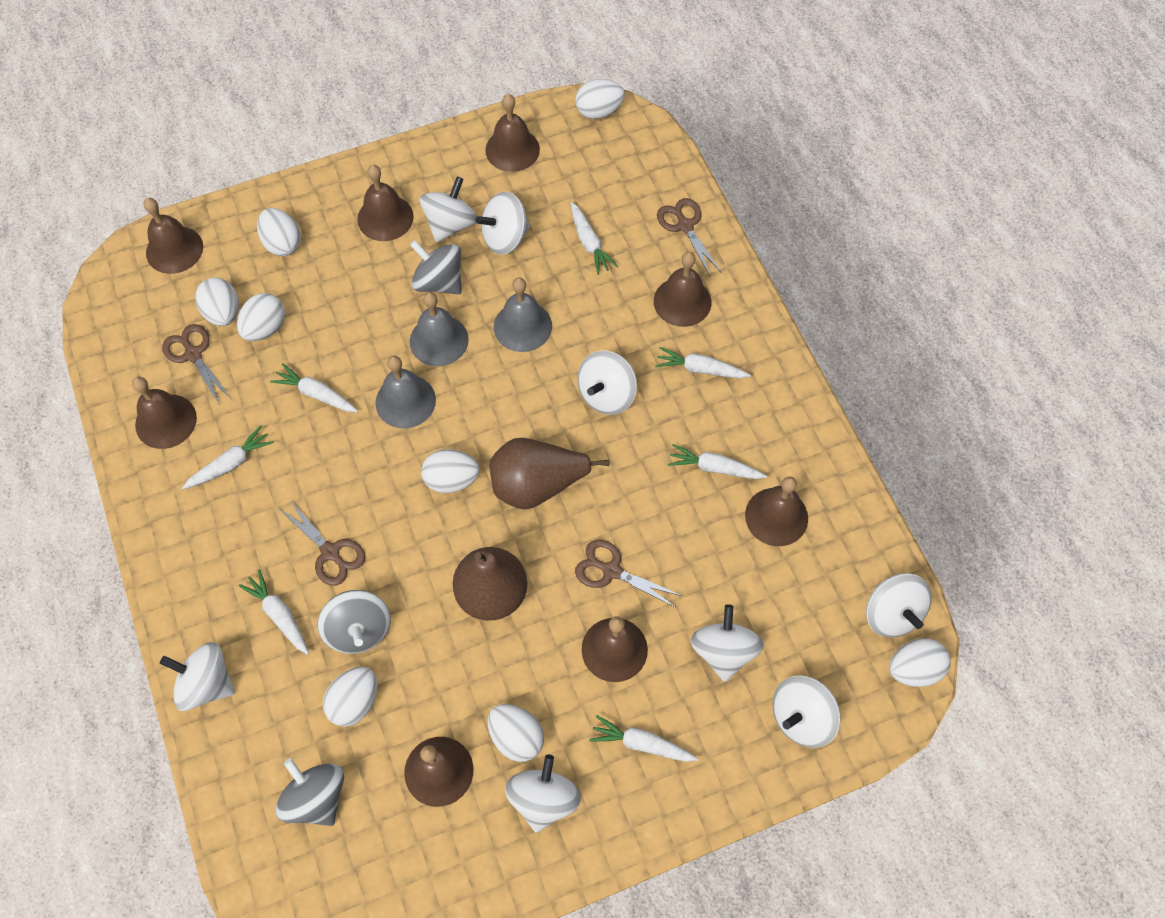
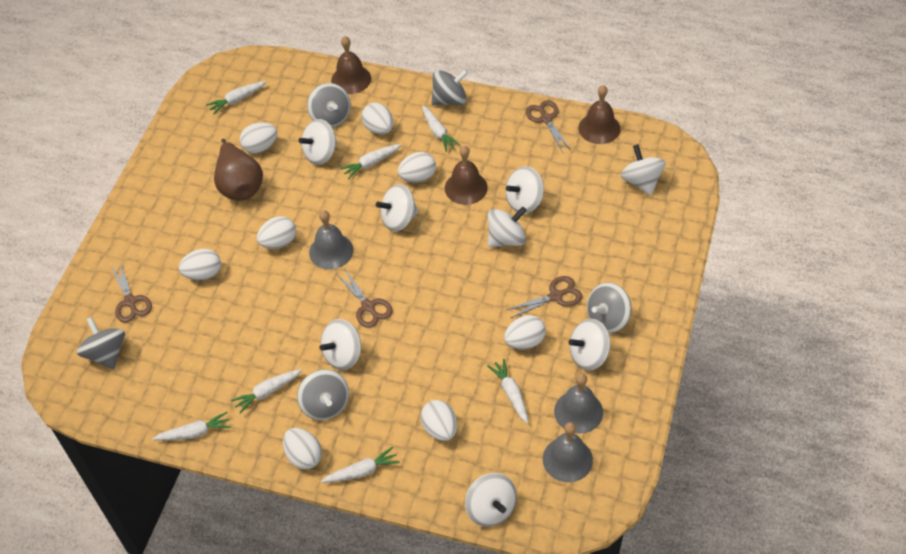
brown bell: 8 -> 3
brown pear: 2 -> 1
grey spinning top: 3 -> 5

